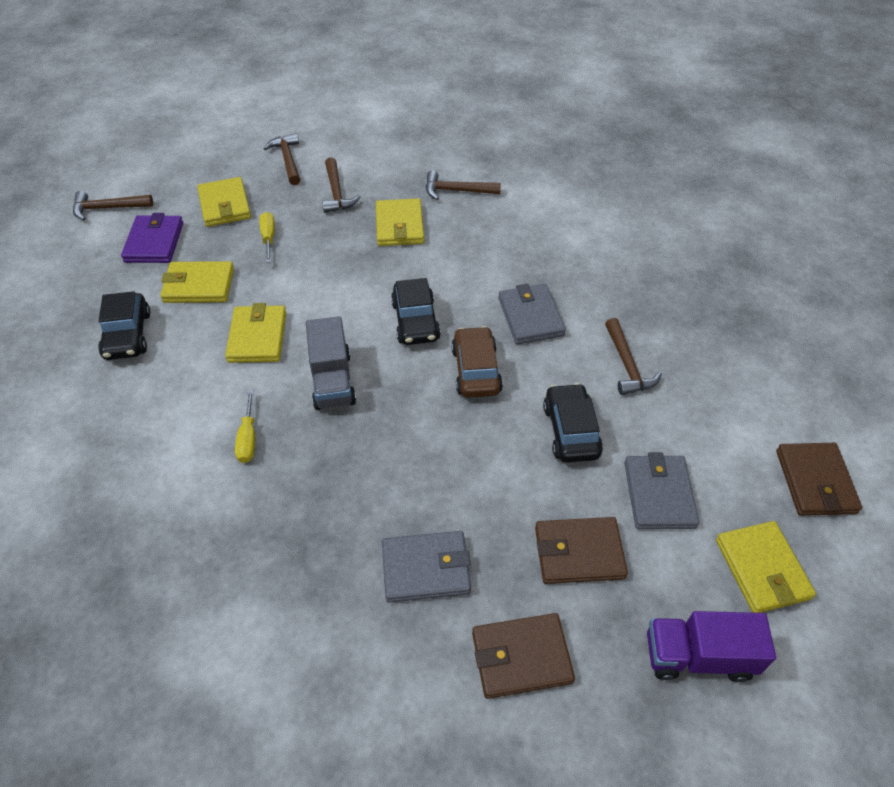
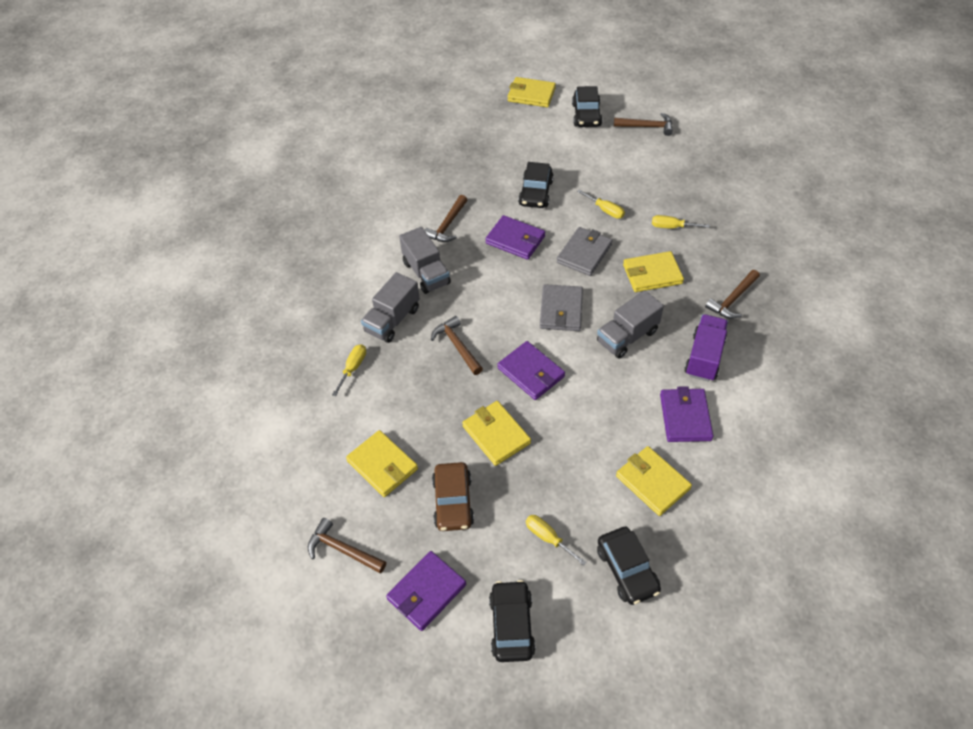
black car: 3 -> 4
brown wallet: 3 -> 0
grey truck: 1 -> 3
grey wallet: 3 -> 2
purple wallet: 1 -> 4
yellow screwdriver: 2 -> 4

